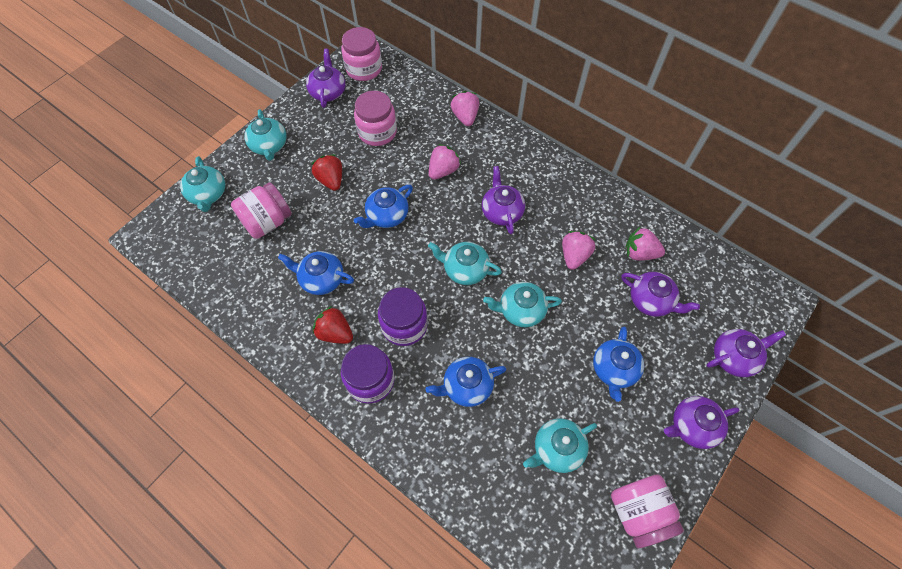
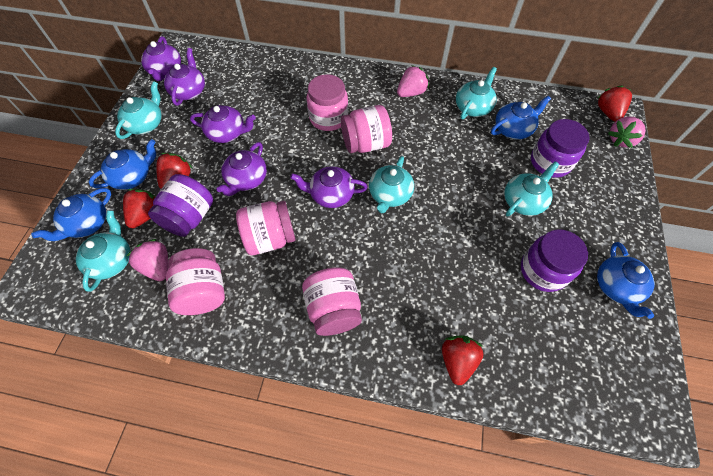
pink jar: 4 -> 5
pink strawberry: 4 -> 3
purple jar: 2 -> 3
red strawberry: 2 -> 4

